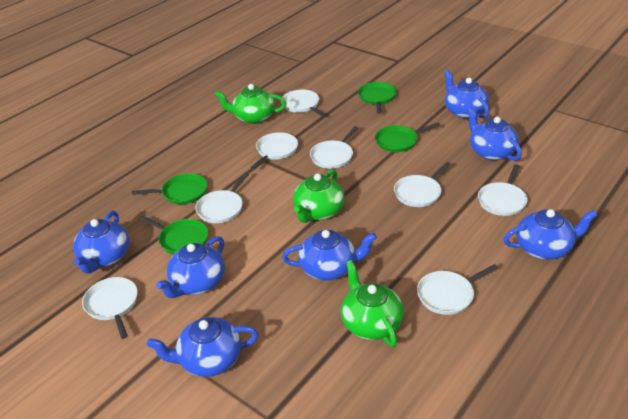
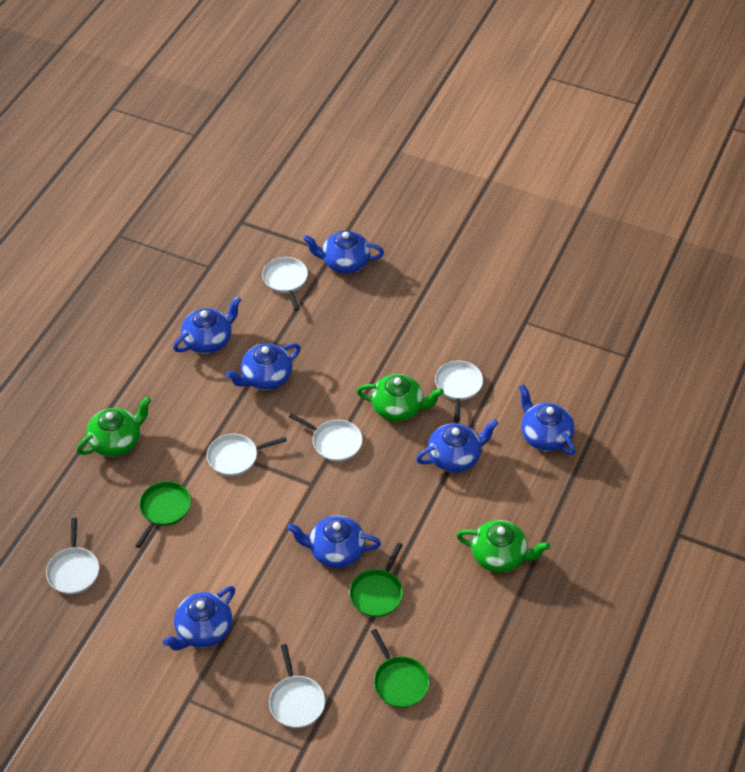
green pan: 4 -> 3
white pan: 8 -> 6

